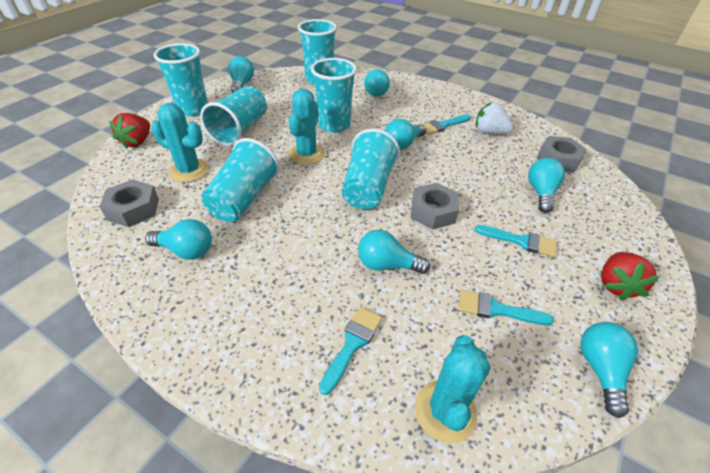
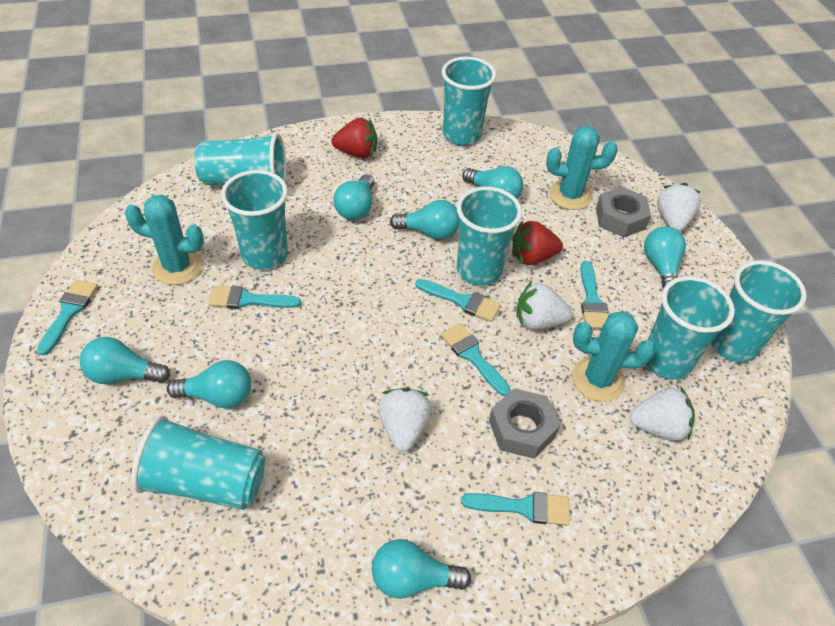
grey nut: 3 -> 2
turquoise brush: 4 -> 6
turquoise cup: 6 -> 7
white strawberry: 1 -> 4

